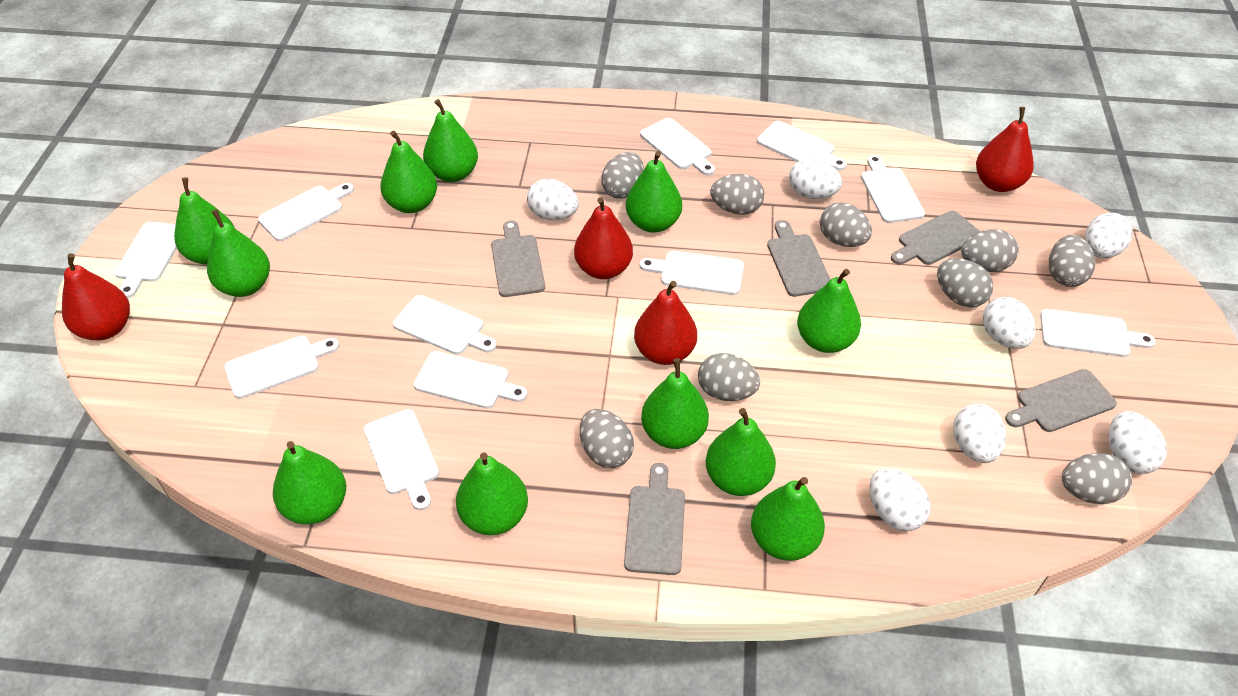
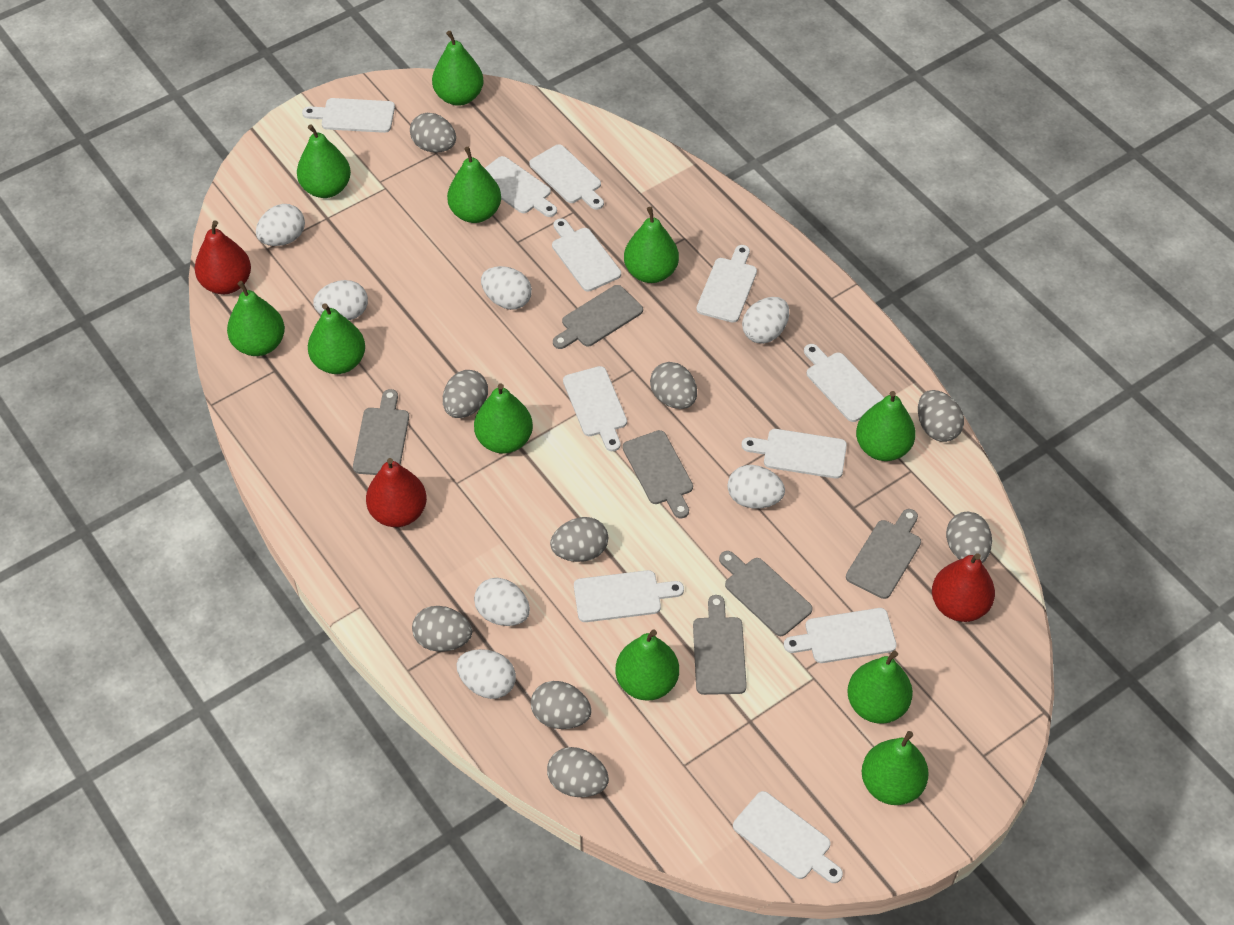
grey cutting board: 5 -> 6
red pear: 4 -> 3

